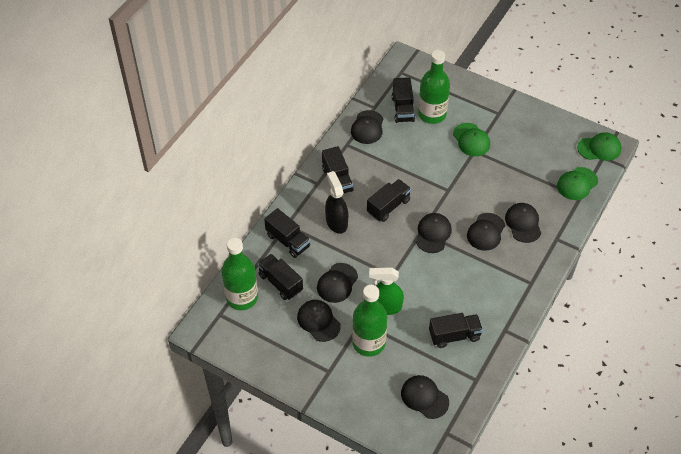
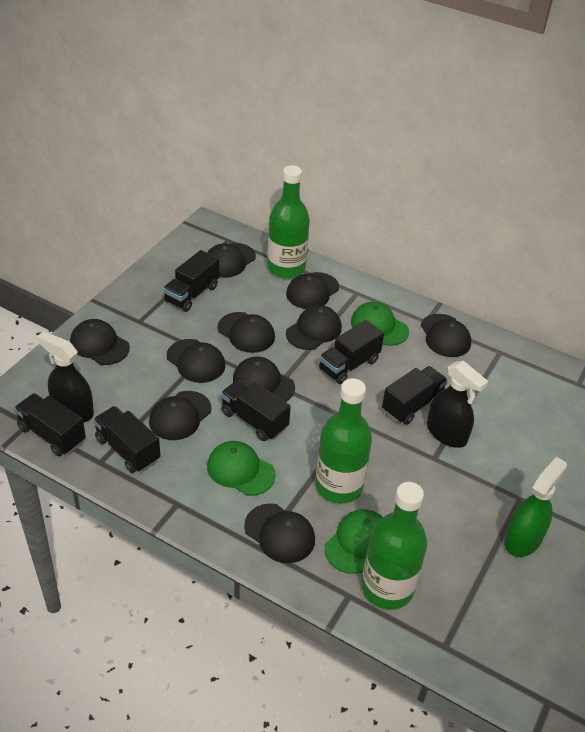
black cap: 7 -> 10
black spray bottle: 1 -> 2

